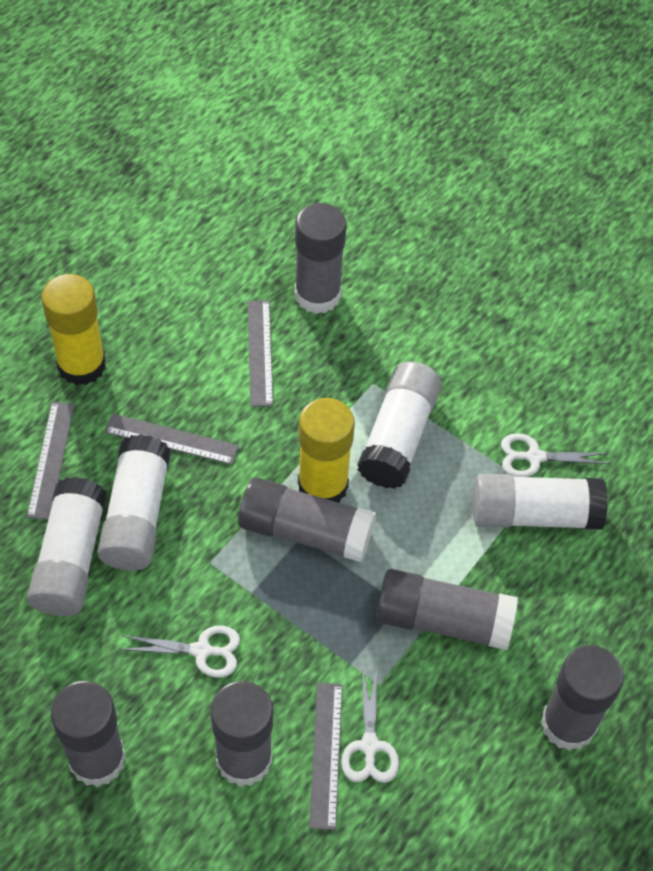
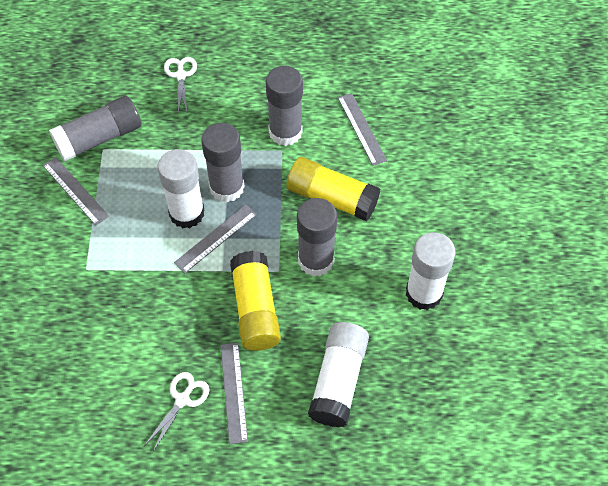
grey glue stick: 6 -> 4
white glue stick: 4 -> 3
white scissors: 3 -> 2

